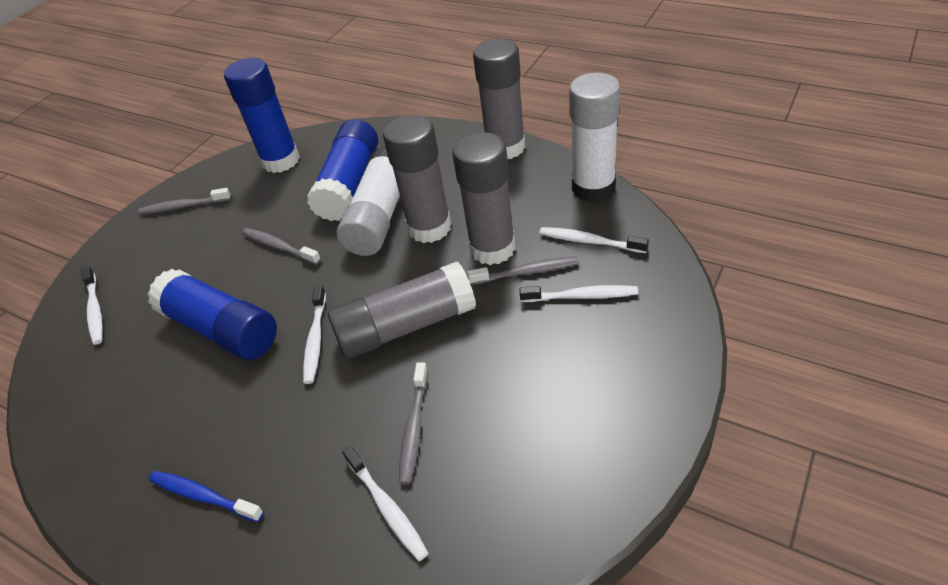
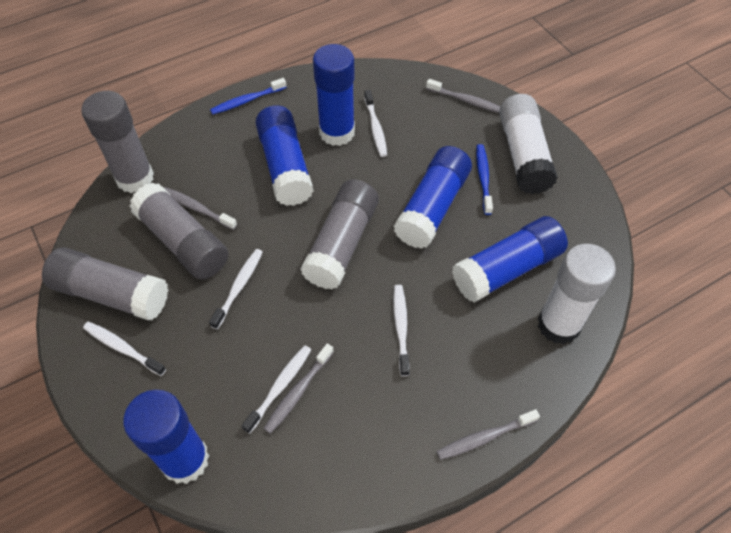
blue glue stick: 3 -> 5
blue toothbrush: 1 -> 2

